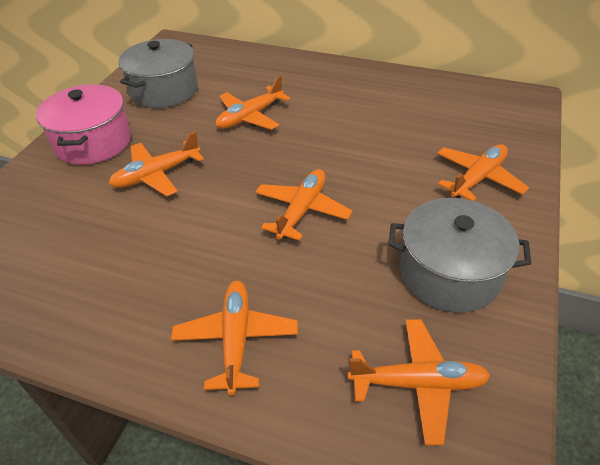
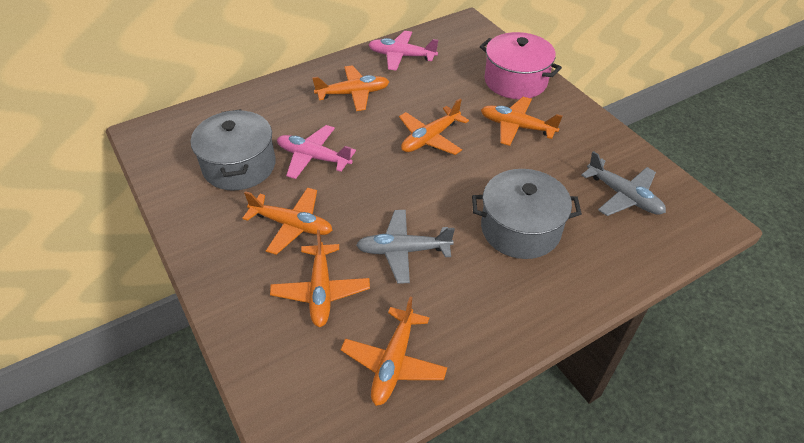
grey plane: 0 -> 2
pink plane: 0 -> 2

